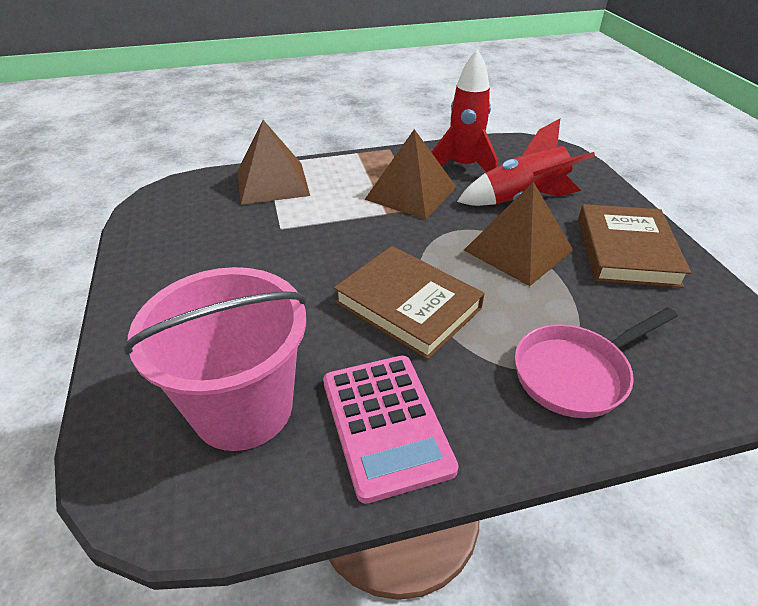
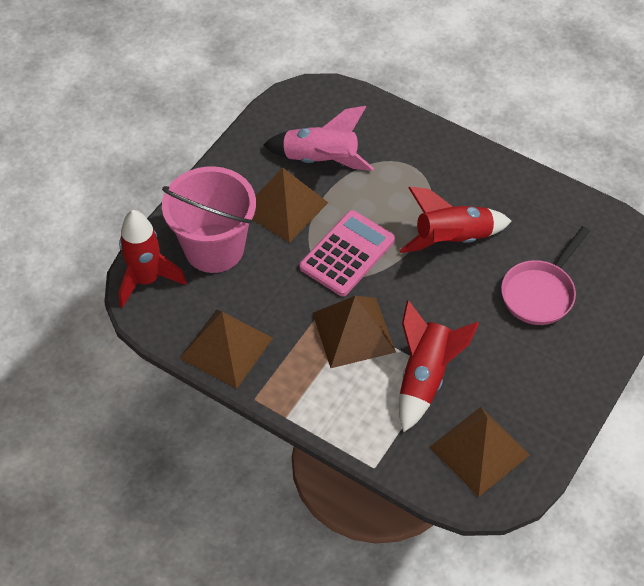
brown book: 2 -> 0
brown pyramid: 3 -> 4
pink rocket: 0 -> 1
red rocket: 2 -> 3

